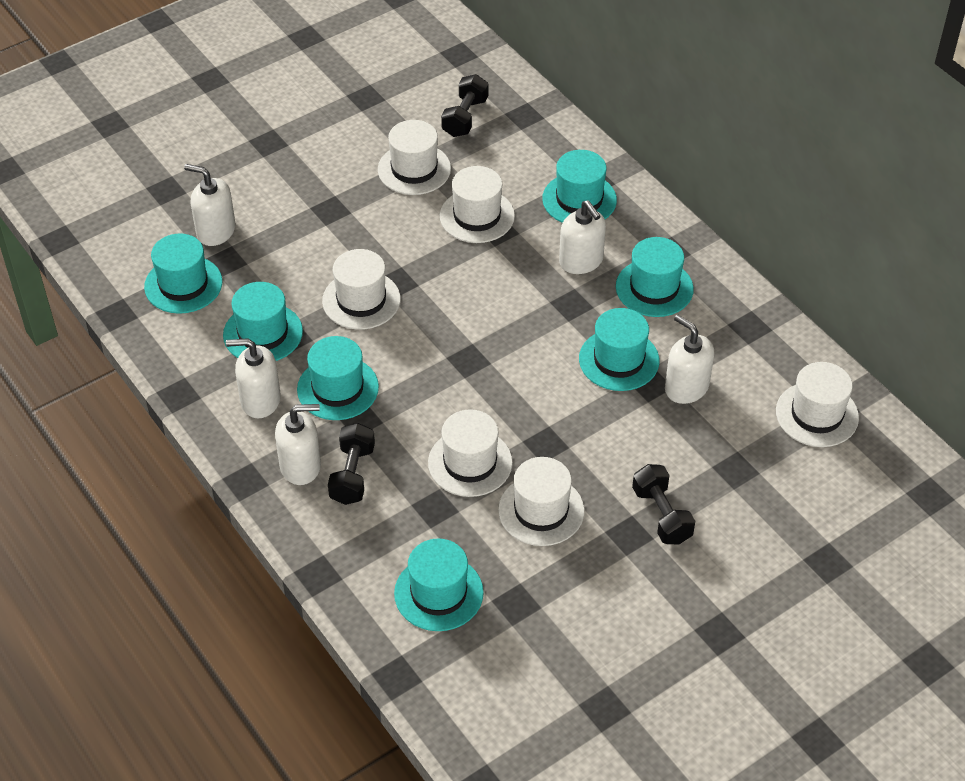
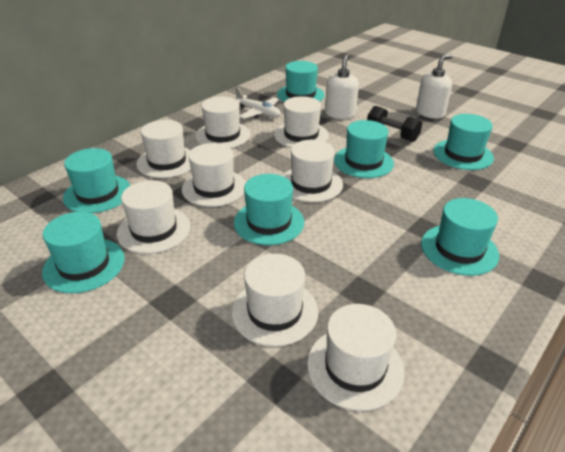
black dumbbell: 3 -> 1
white hat: 6 -> 8
white plane: 0 -> 1
white soap dispenser: 5 -> 2

